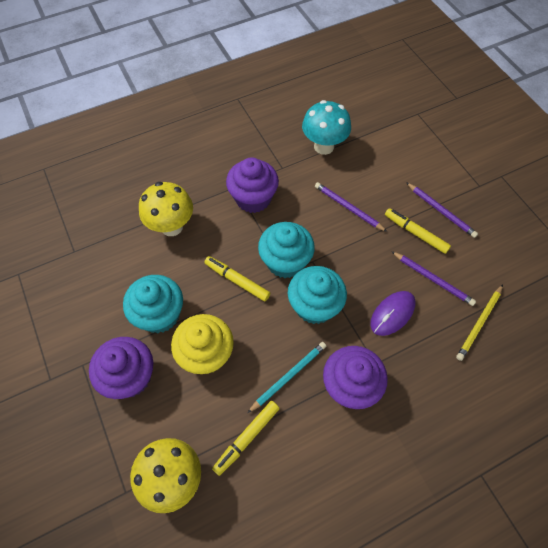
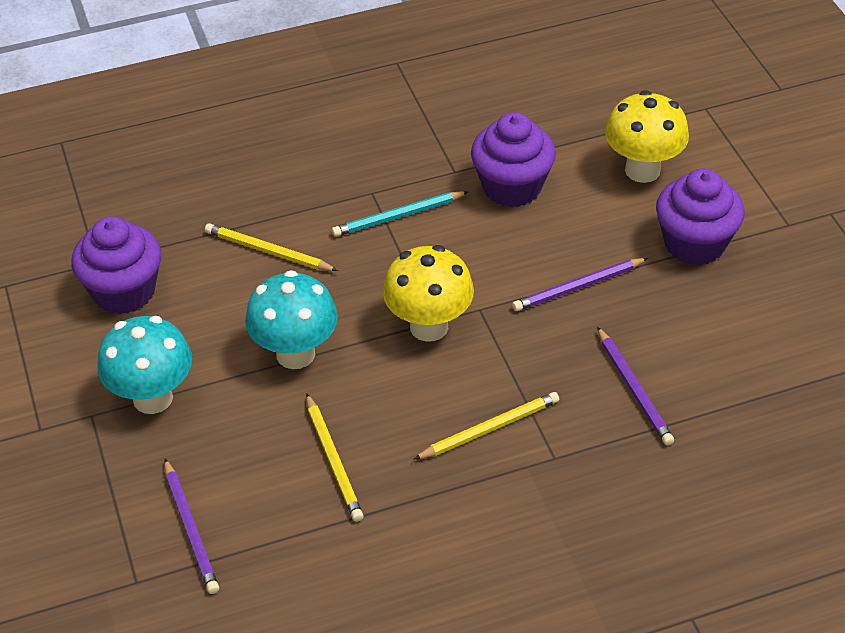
purple mouse: 1 -> 0
turquoise cupcake: 3 -> 0
turquoise mushroom: 1 -> 2
yellow cupcake: 1 -> 0
yellow marker: 3 -> 0
yellow pencil: 1 -> 3

